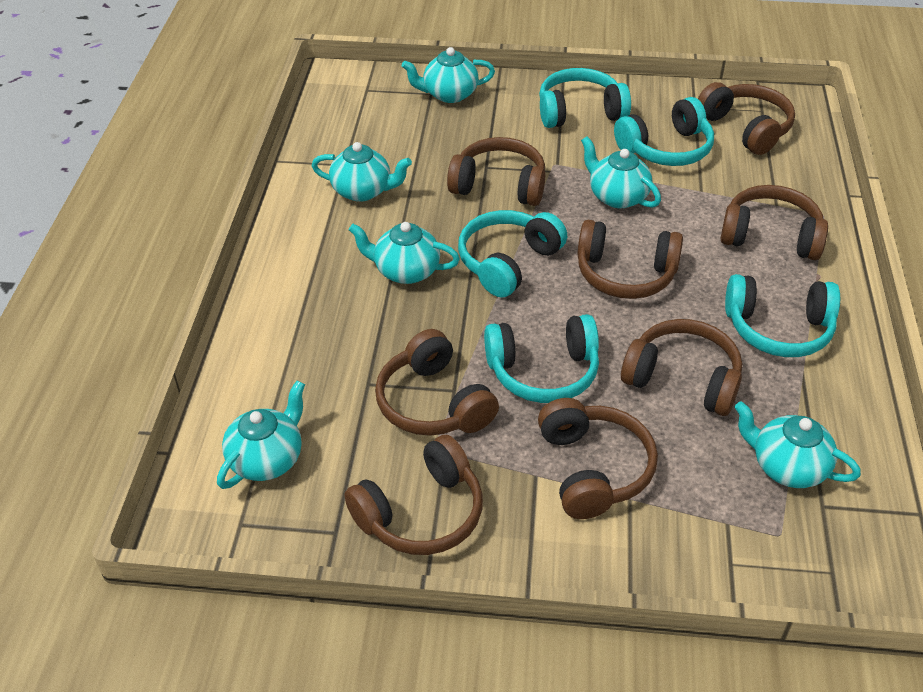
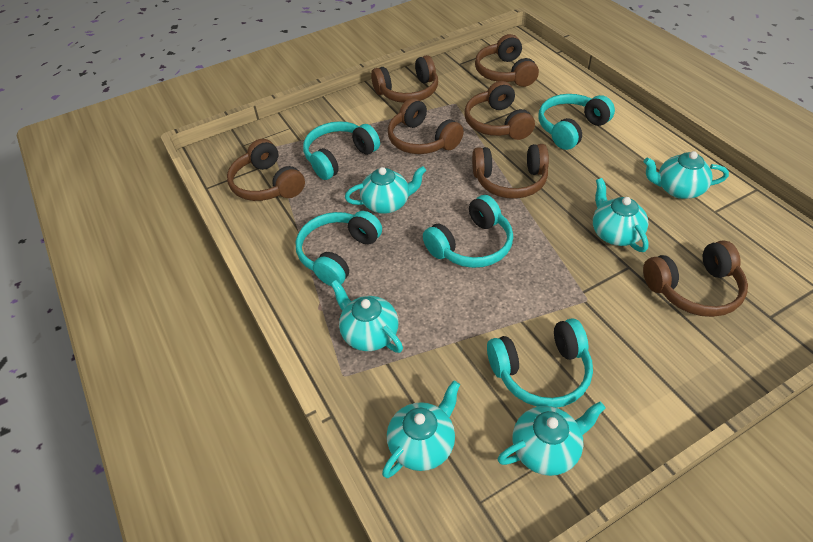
brown headphones: 8 -> 7

